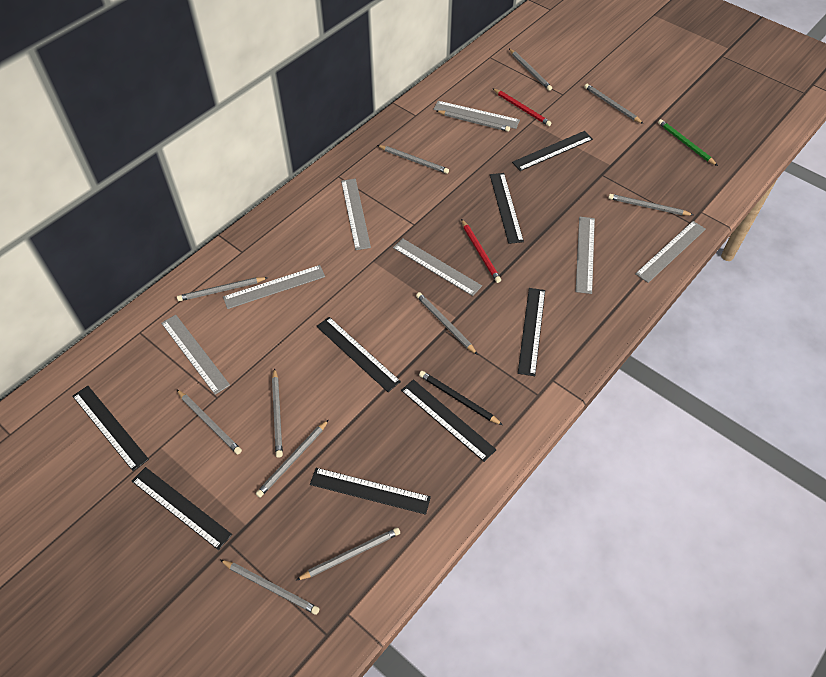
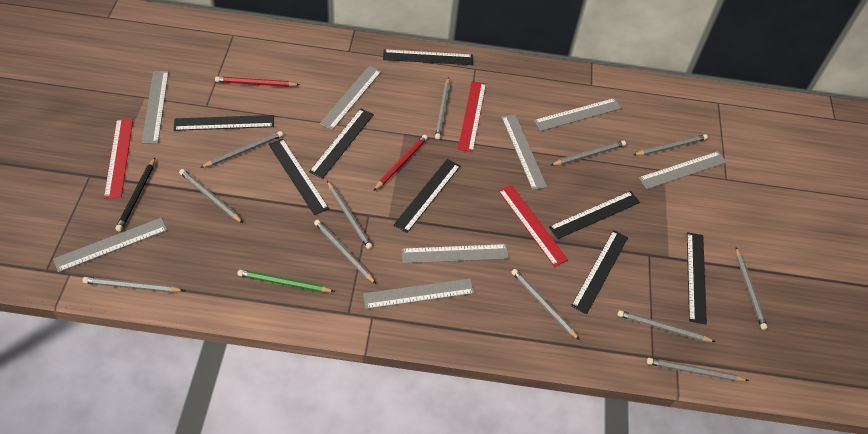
grey ruler: 7 -> 8
red ruler: 0 -> 3

